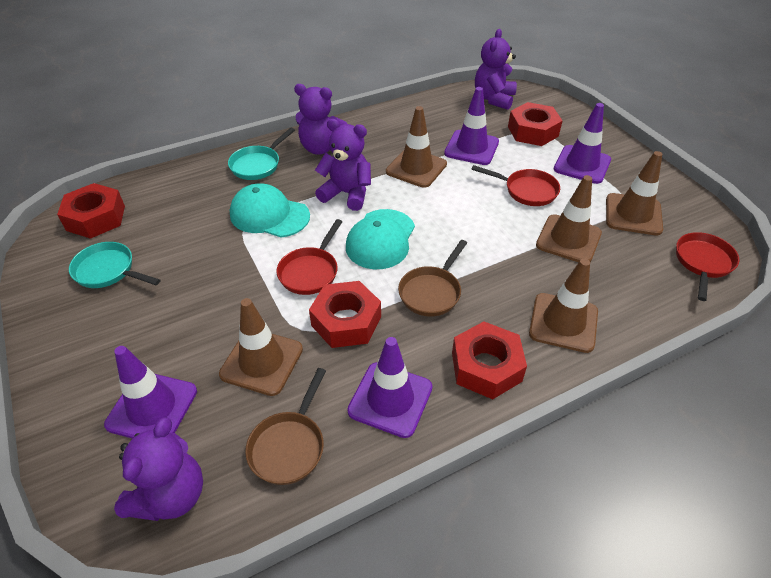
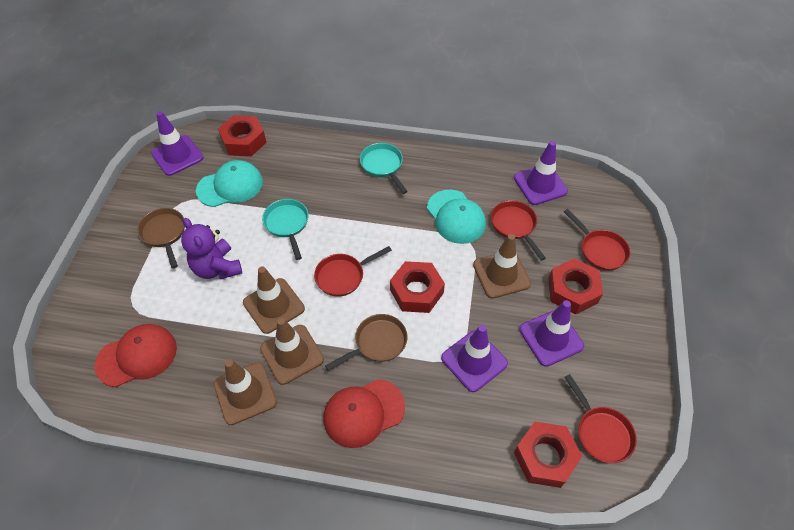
brown traffic cone: 5 -> 4
purple teddy bear: 4 -> 1
red cap: 0 -> 2
red pan: 3 -> 4

